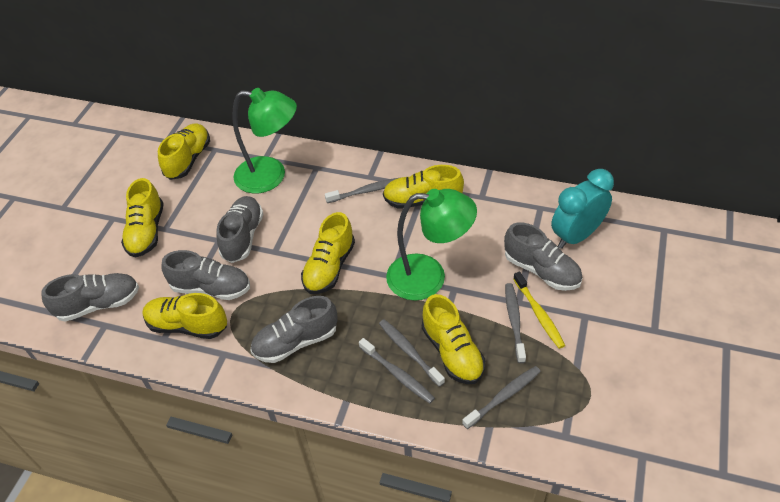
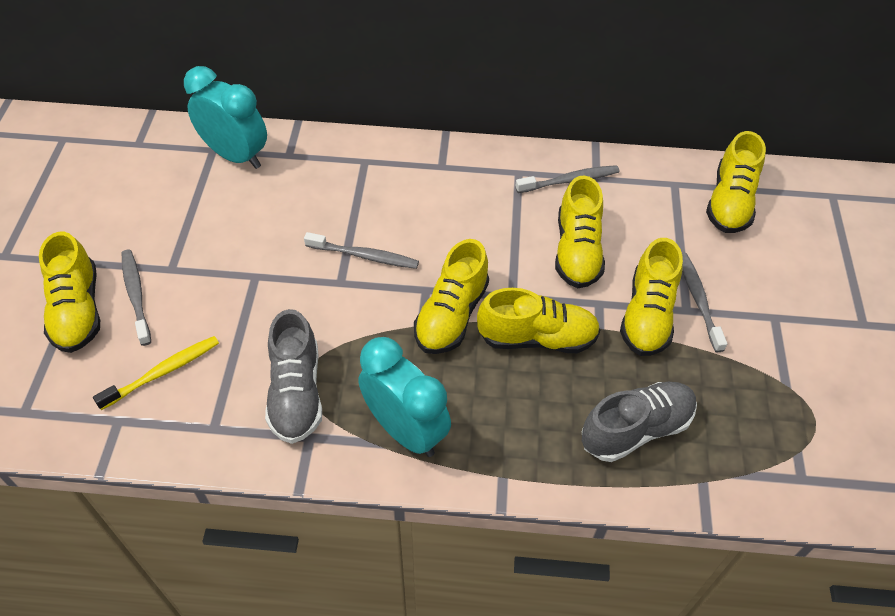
green lamp: 2 -> 0
grey shoe: 5 -> 2
grey toothbrush: 5 -> 4
turquoise clock: 1 -> 2

